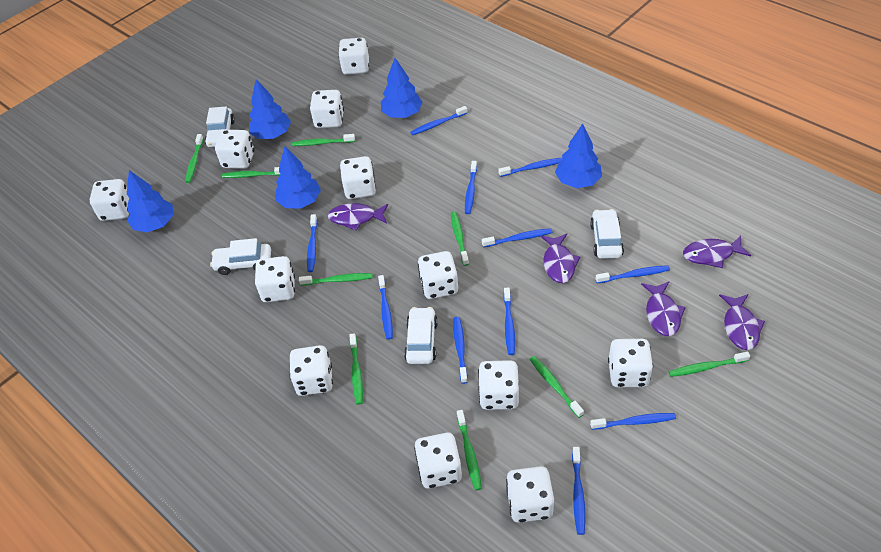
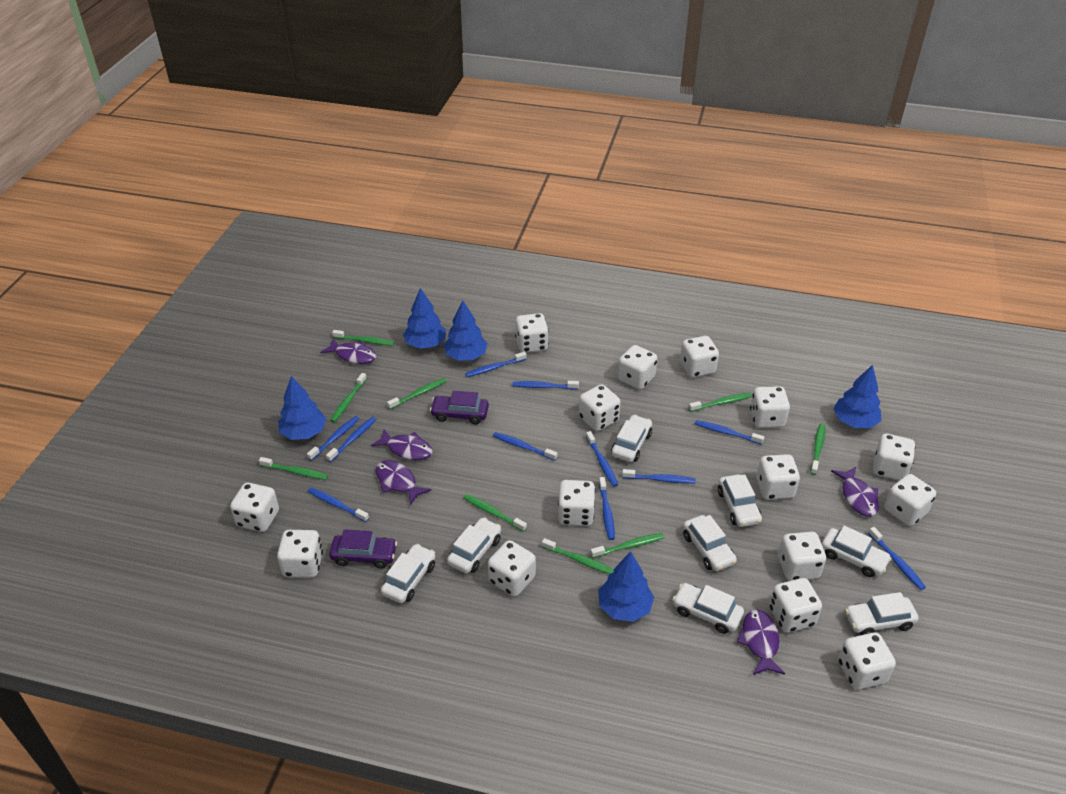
purple car: 0 -> 2
white car: 4 -> 8
white dice: 12 -> 15

